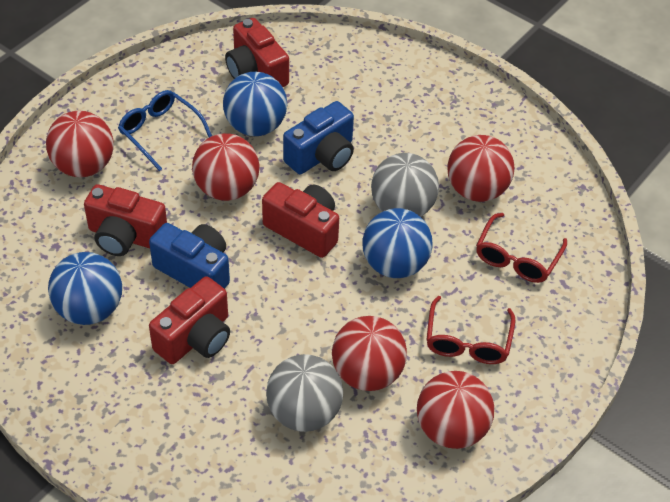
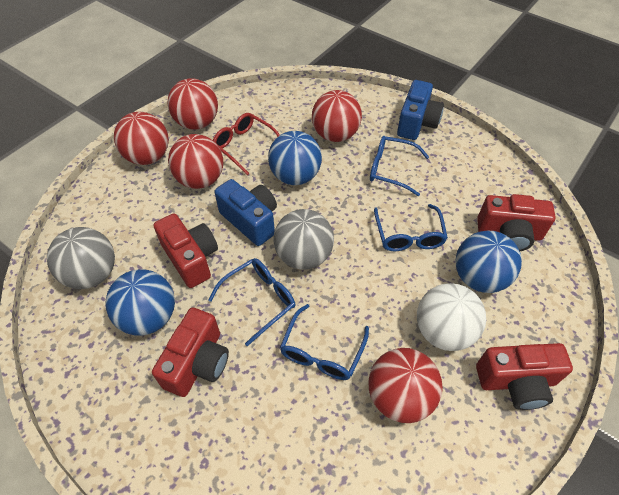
blue glasses: 1 -> 4
red glasses: 2 -> 1
white ball: 0 -> 1

